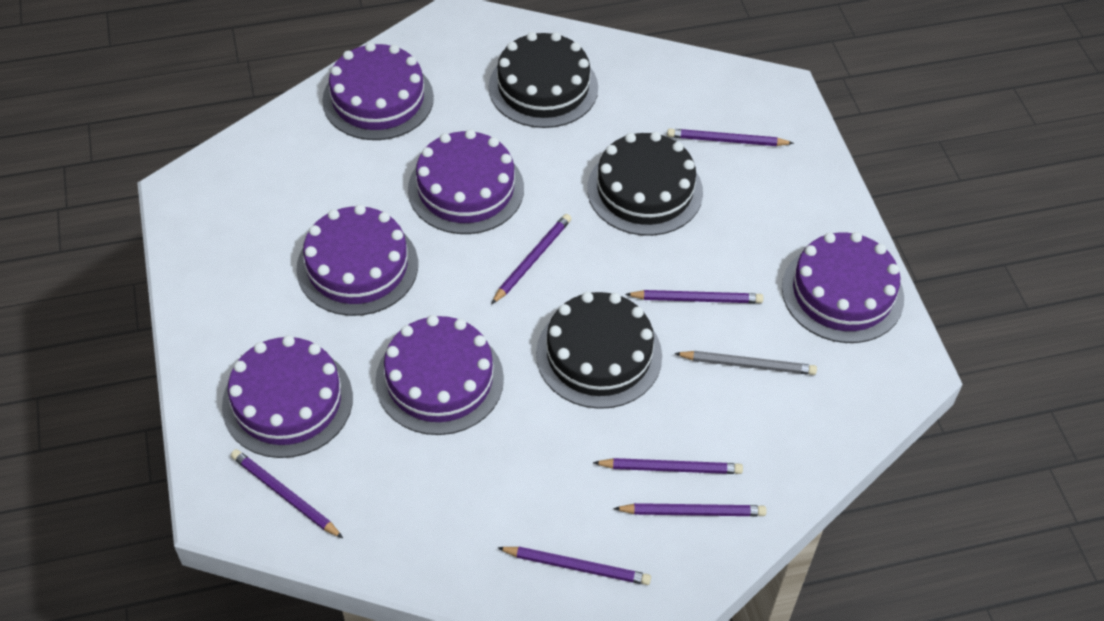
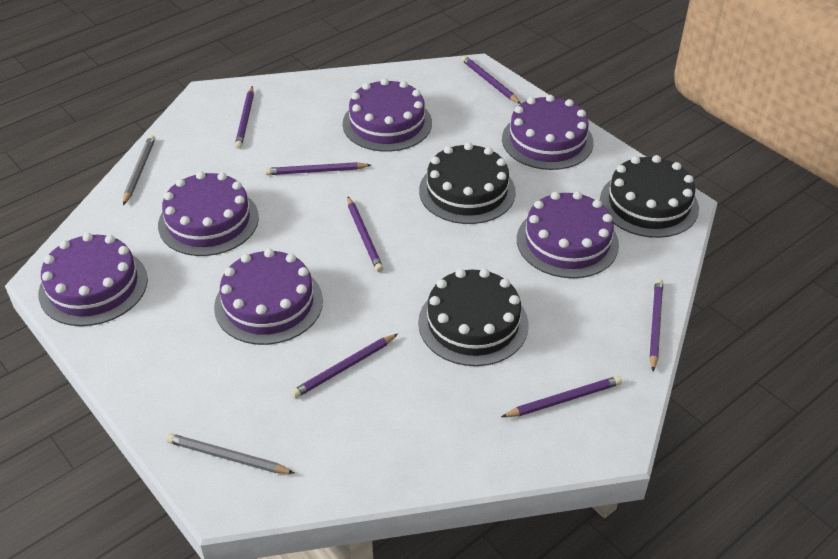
grey pencil: 1 -> 2

